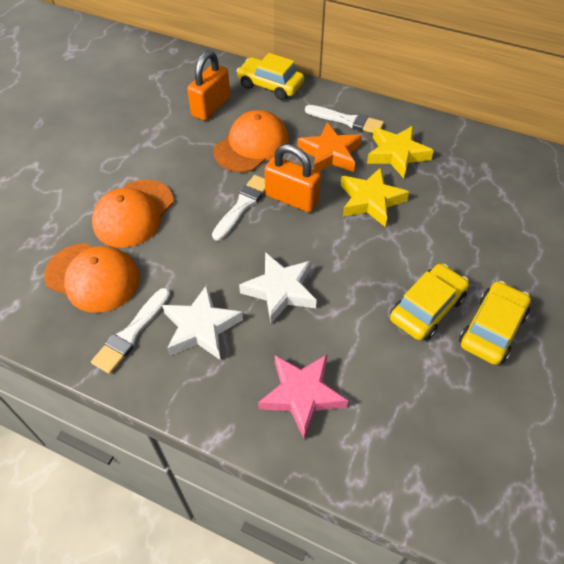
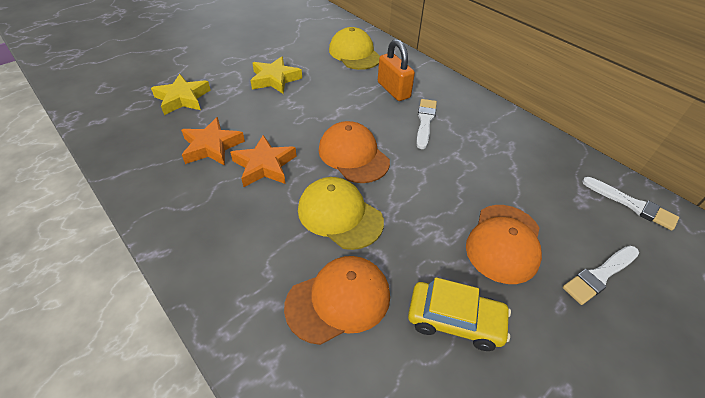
orange padlock: 2 -> 1
orange star: 1 -> 2
pink star: 1 -> 0
white star: 2 -> 0
yellow cap: 0 -> 2
yellow car: 3 -> 1

